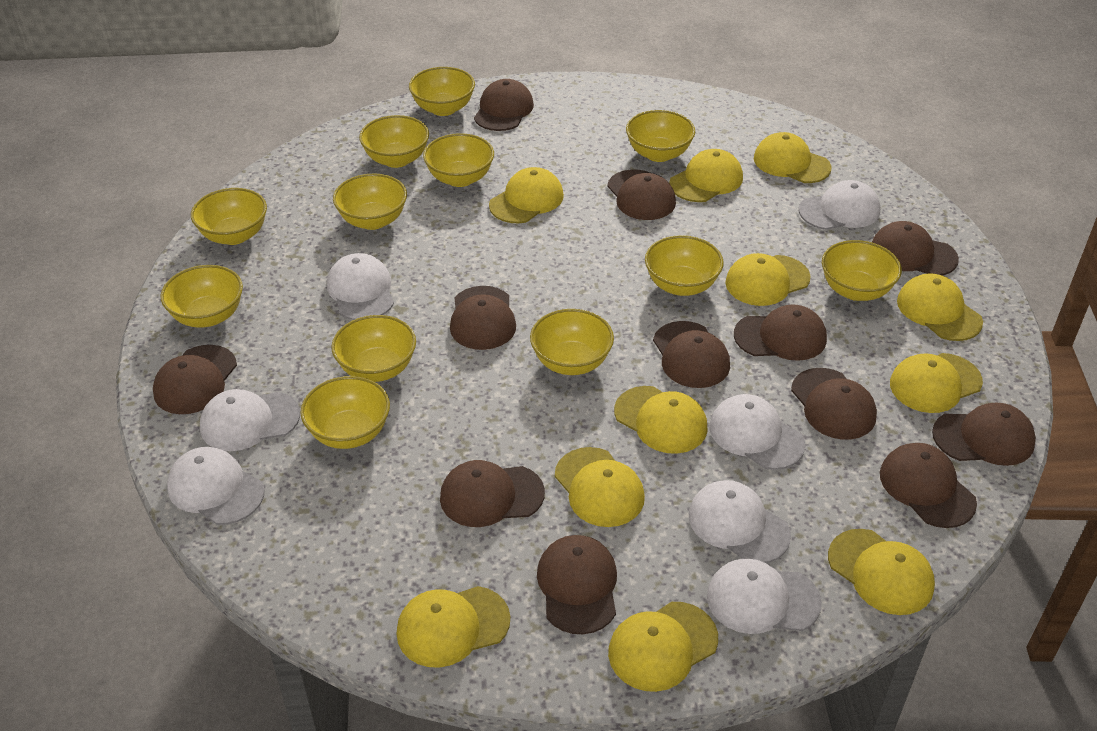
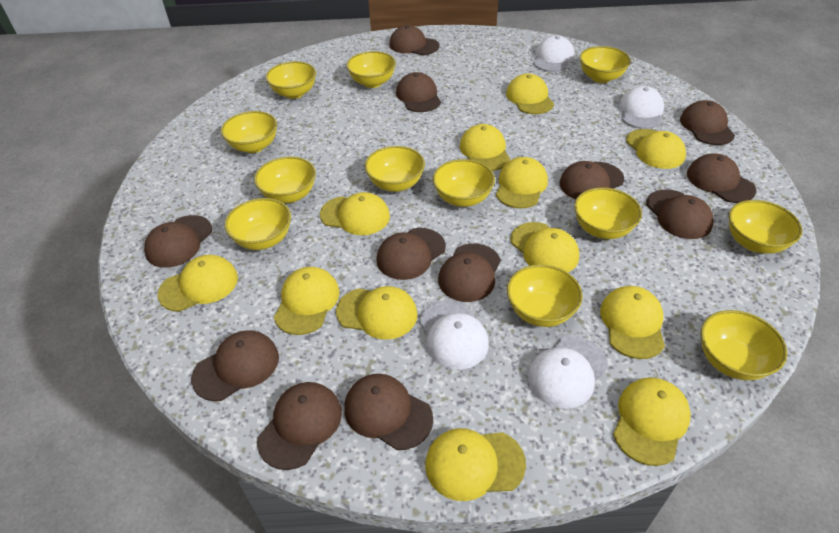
white cap: 7 -> 4
yellow cap: 11 -> 12

